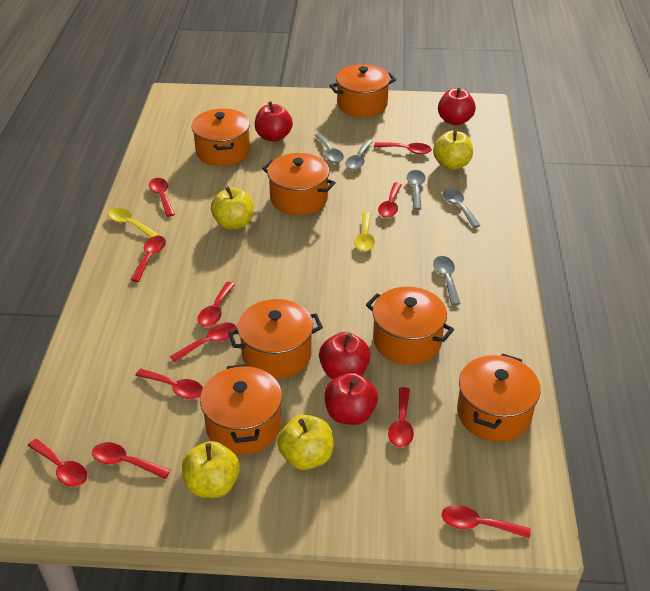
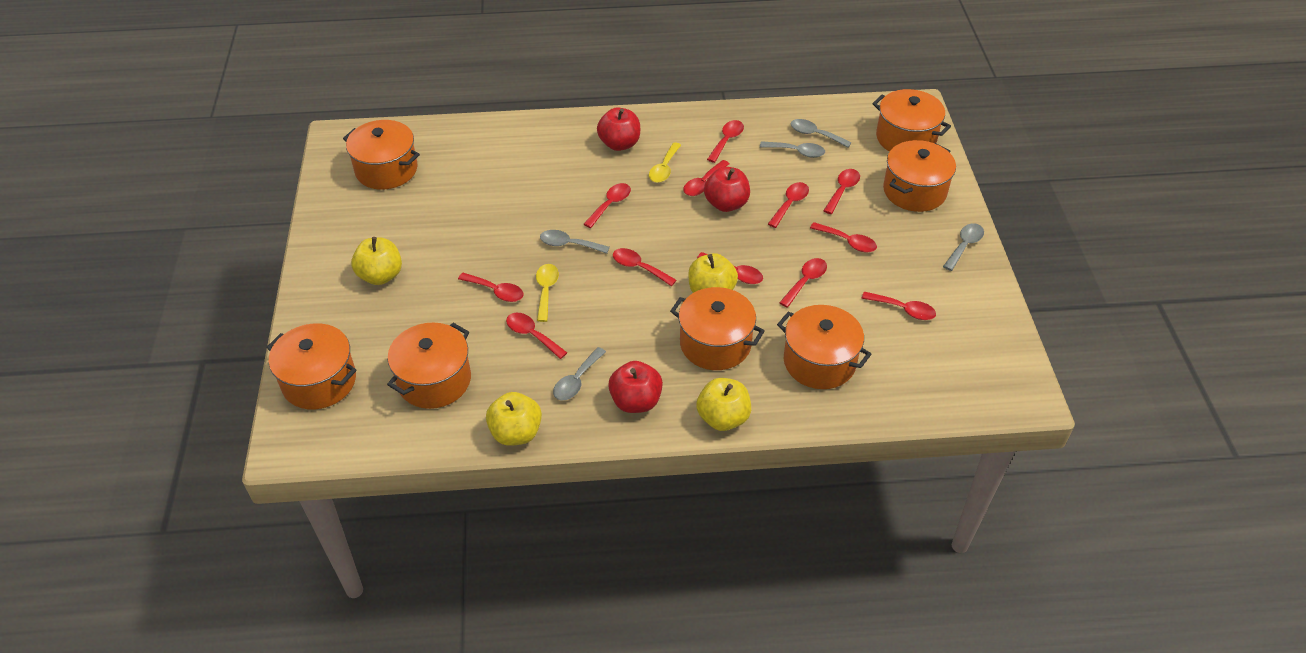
red apple: 4 -> 3
red spoon: 11 -> 12

